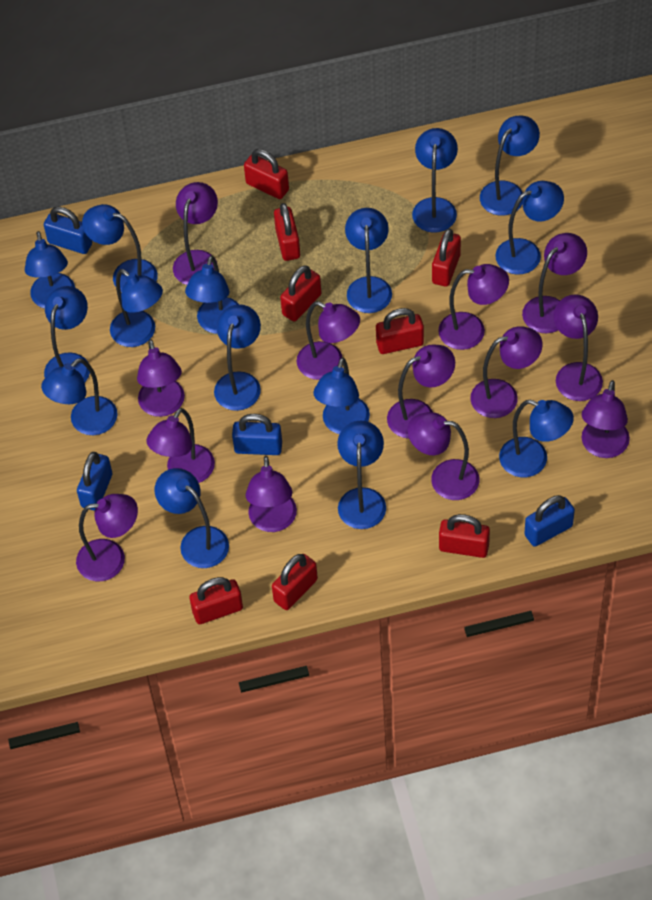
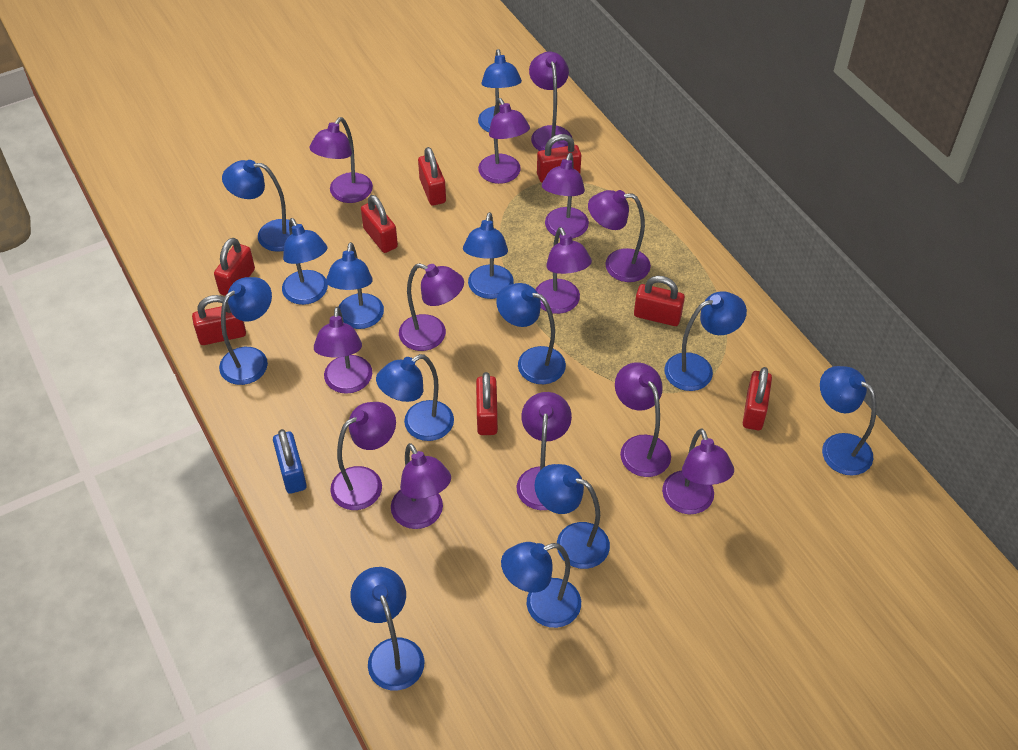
blue lamp: 15 -> 13
blue padlock: 4 -> 1

